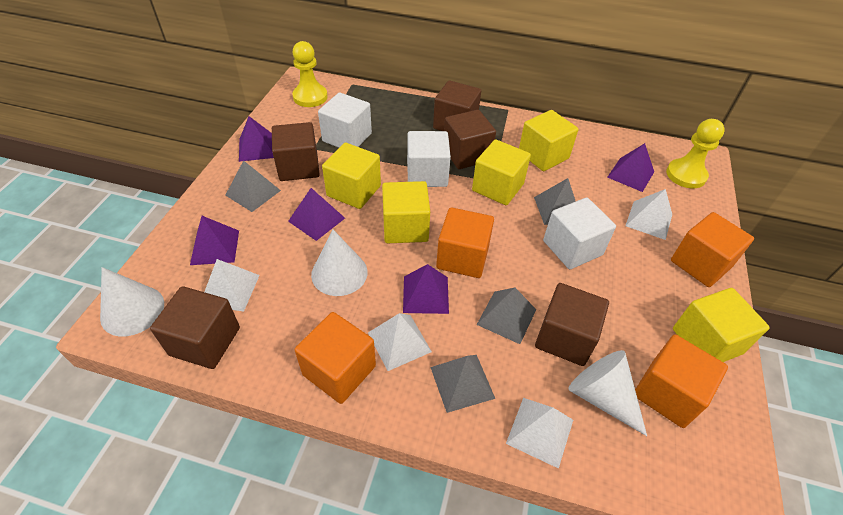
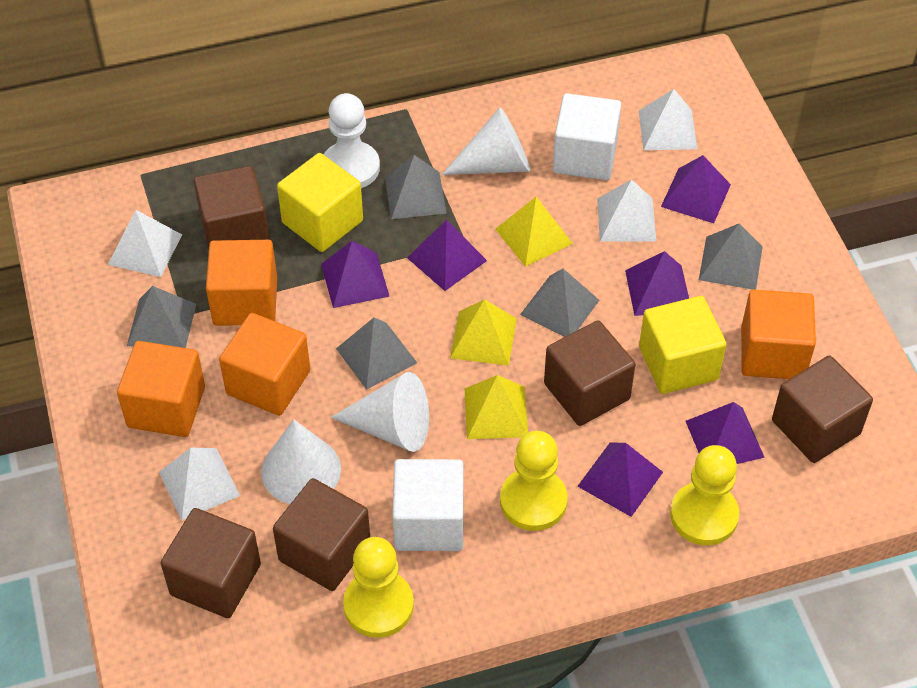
grey pyramid: 4 -> 5
purple pyramid: 5 -> 6
white cube: 3 -> 2
white pawn: 0 -> 1
yellow cube: 5 -> 2
yellow pawn: 2 -> 3
yellow pyramid: 0 -> 3

